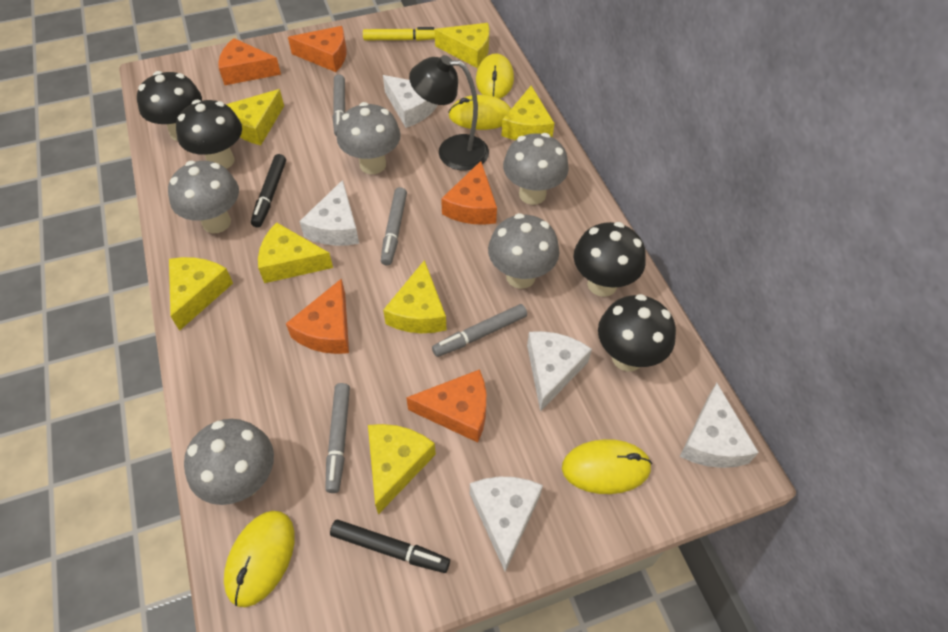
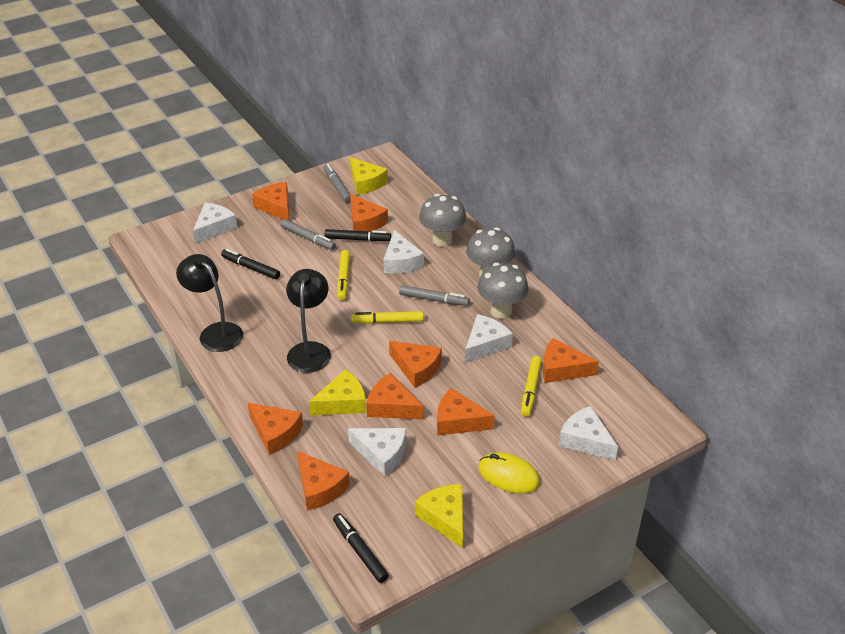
black lamp: 1 -> 2
black marker: 2 -> 3
black mushroom: 4 -> 0
grey marker: 4 -> 3
grey mushroom: 5 -> 3
orange cheese: 5 -> 8
yellow cheese: 7 -> 3
yellow marker: 1 -> 3
yellow mouse: 4 -> 1

